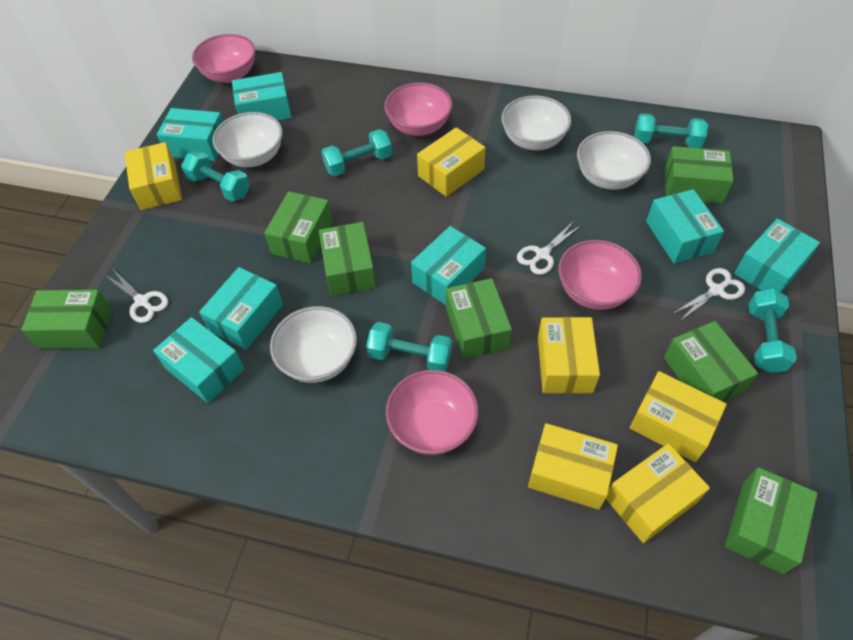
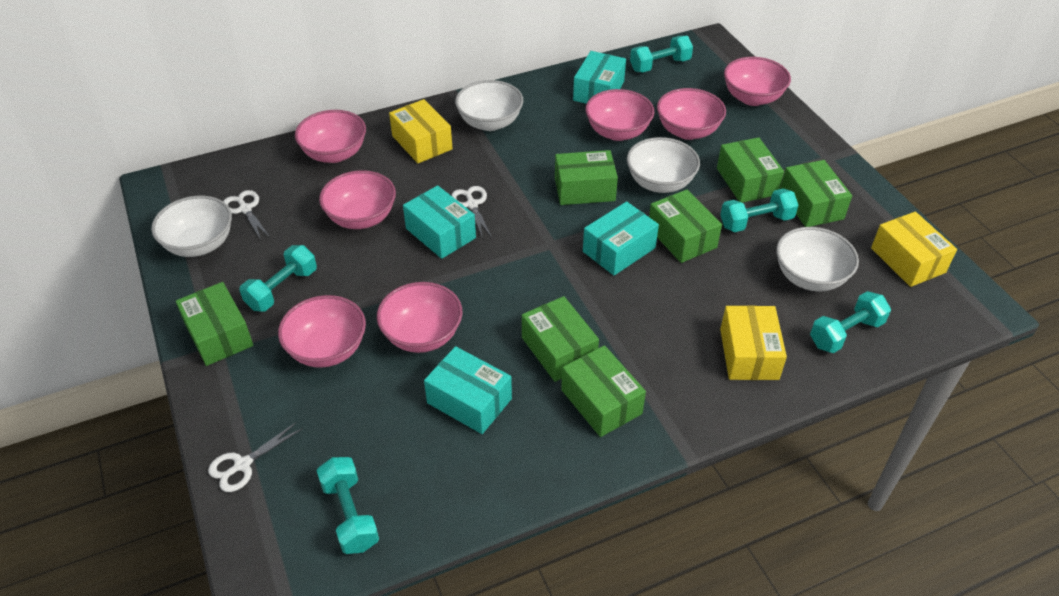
pink bowl: 4 -> 7
turquoise box: 7 -> 4
yellow box: 6 -> 3

